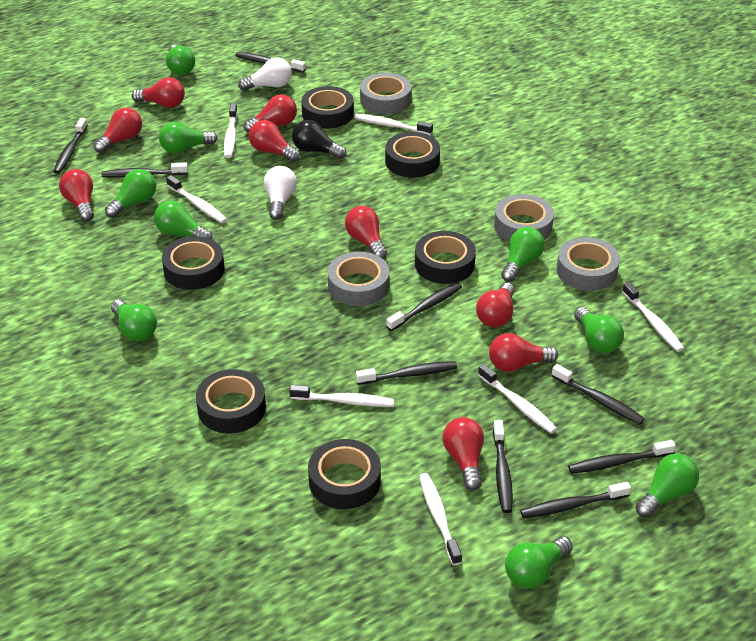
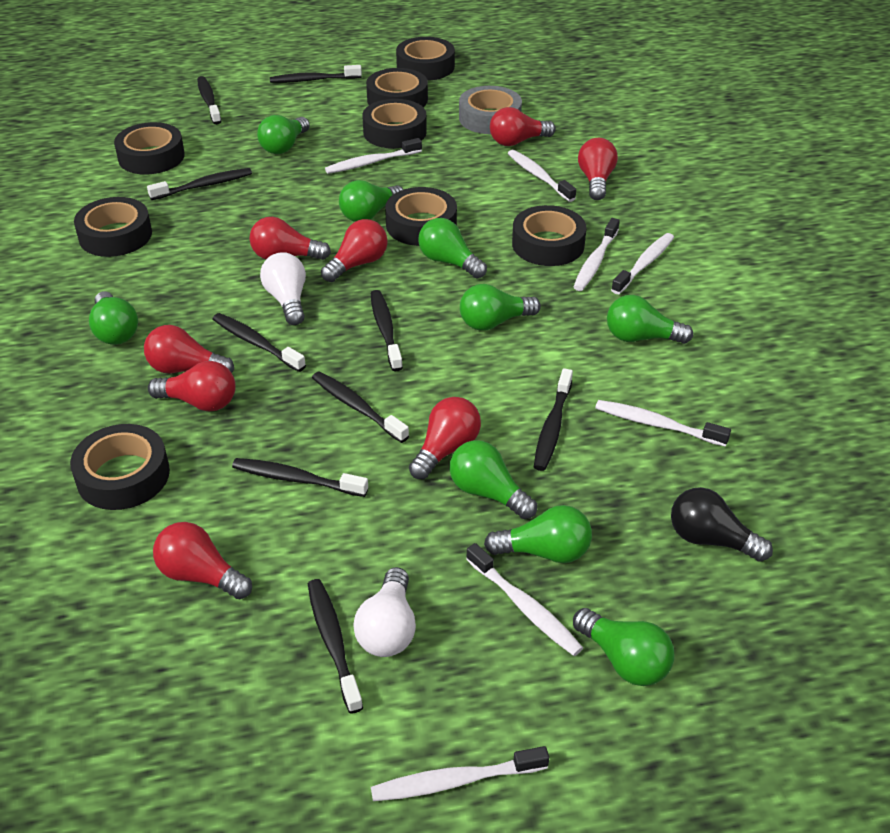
black tape: 6 -> 8
grey tape: 4 -> 1
red light bulb: 9 -> 8

